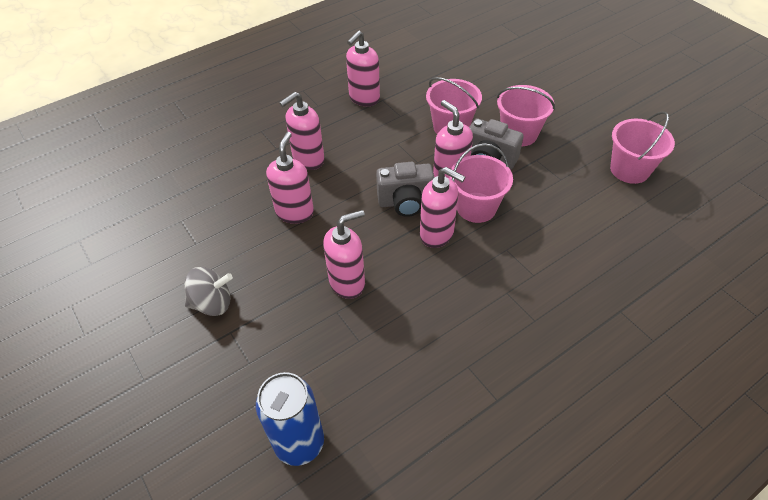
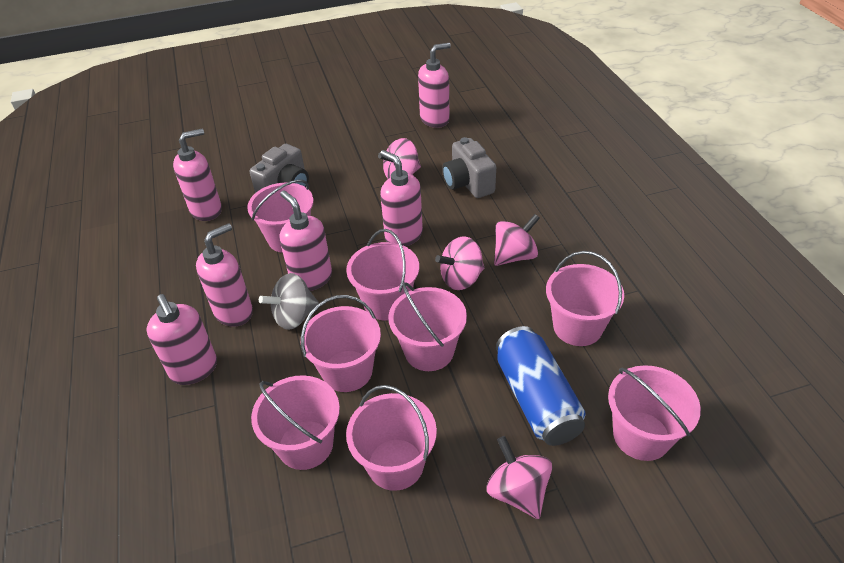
pink bucket: 4 -> 8
pink spinning top: 0 -> 4

